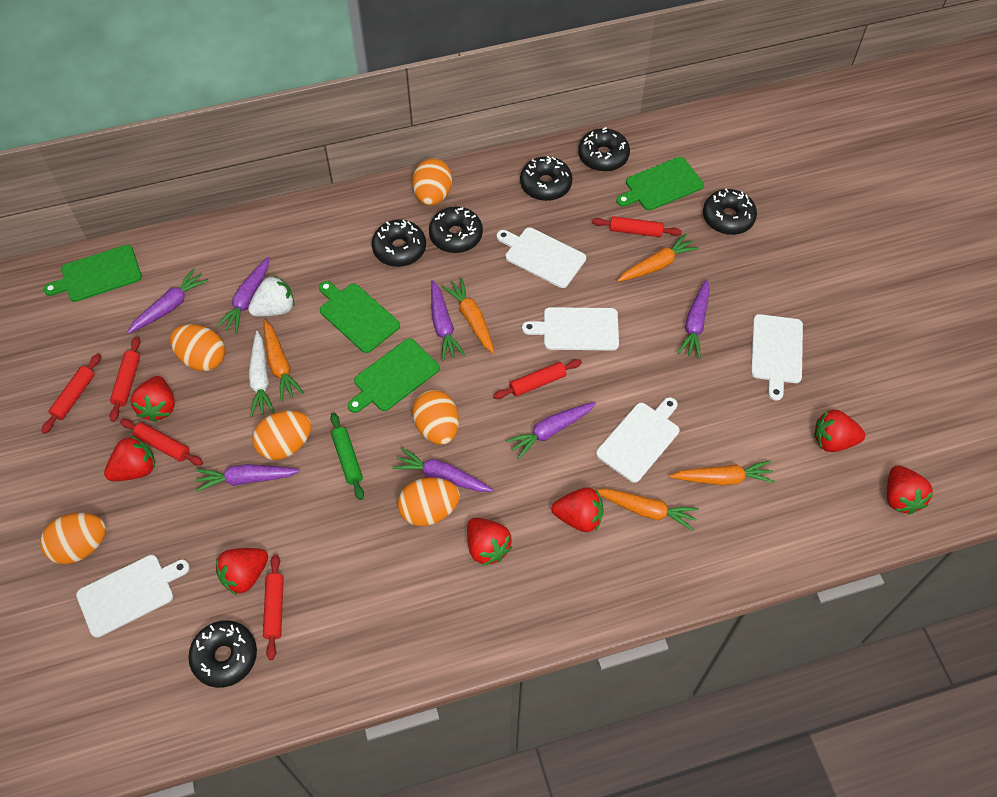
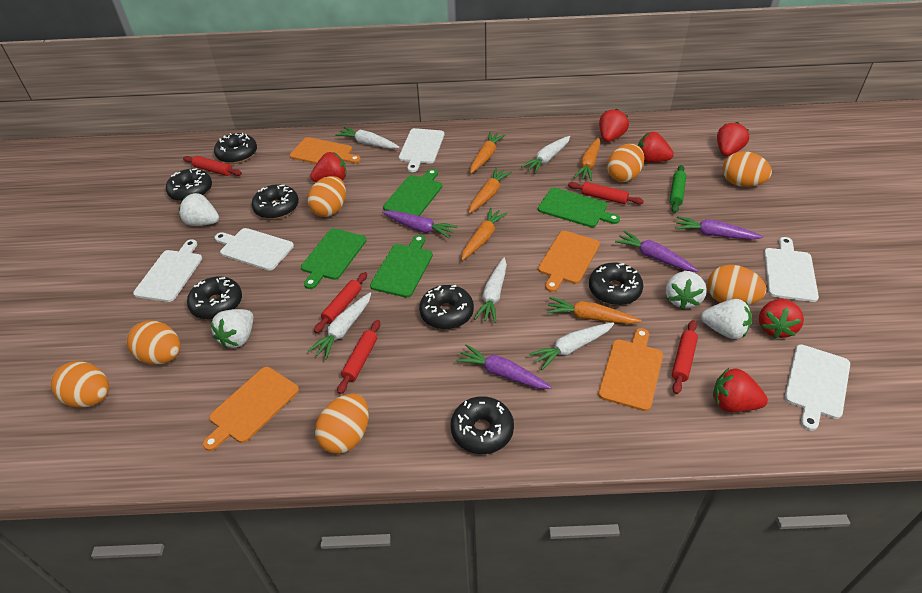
black donut: 6 -> 7
orange cutting board: 0 -> 4
orange egg: 6 -> 7
purple carrot: 7 -> 4
red rolling pin: 6 -> 5
red strawberry: 7 -> 6
white carrot: 1 -> 5
white strawberry: 1 -> 4

